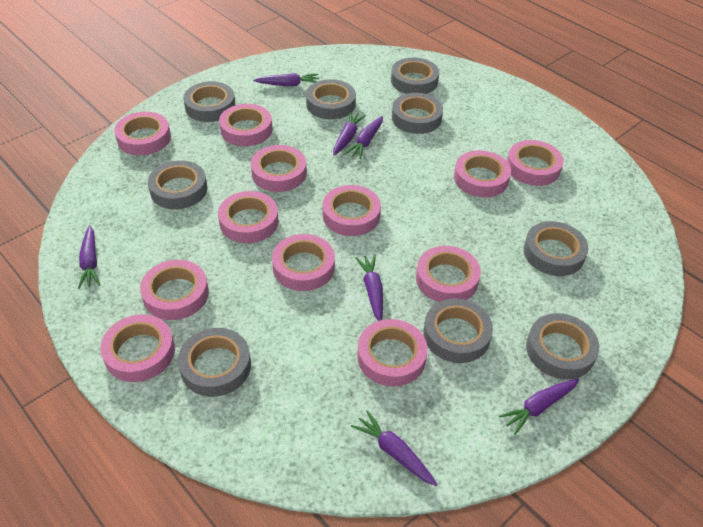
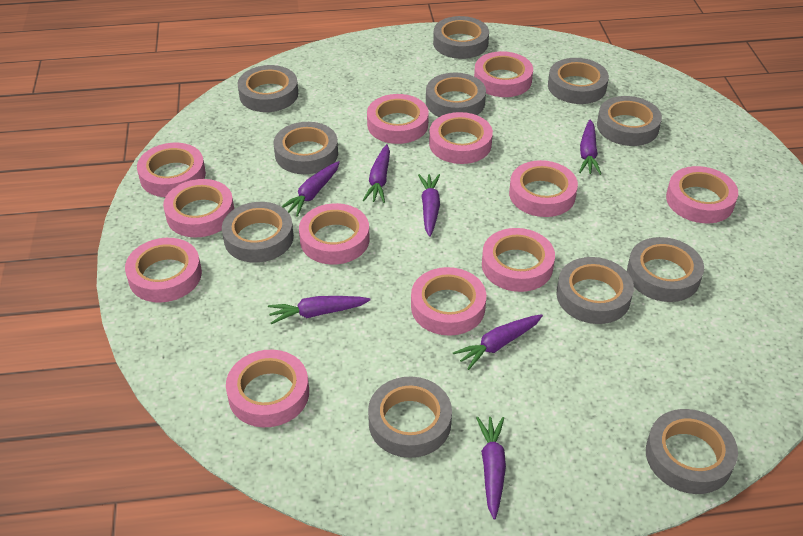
grey tape: 9 -> 11

